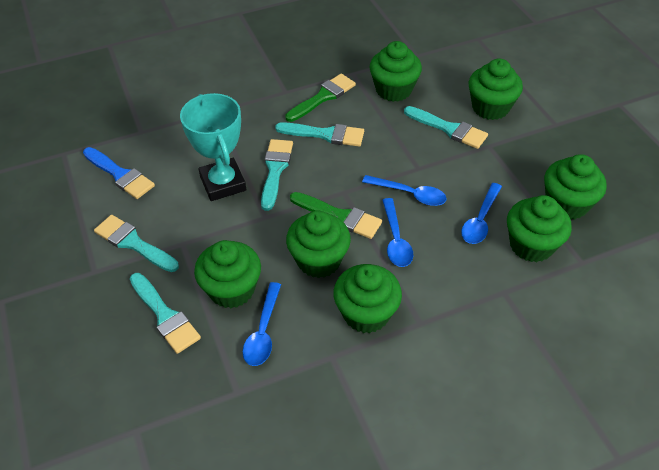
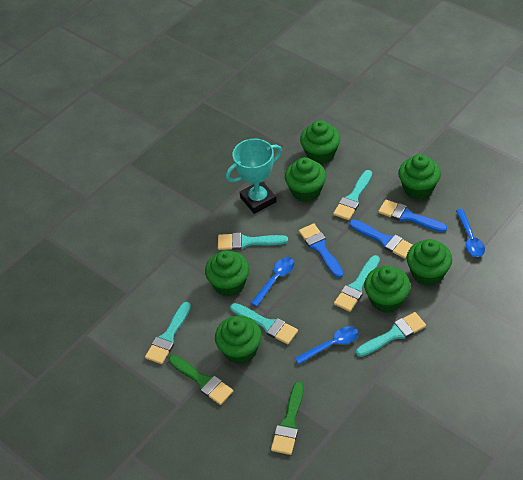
blue brush: 1 -> 3
blue spoon: 4 -> 3
turquoise brush: 5 -> 6

